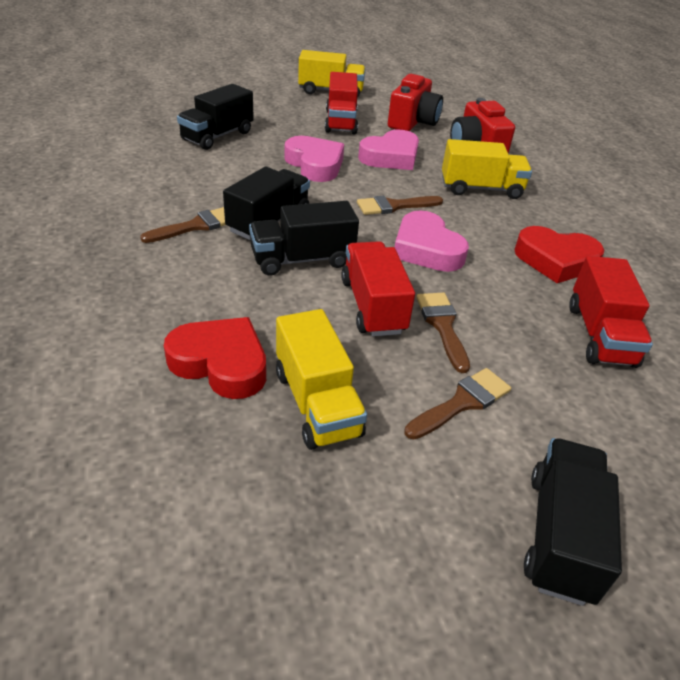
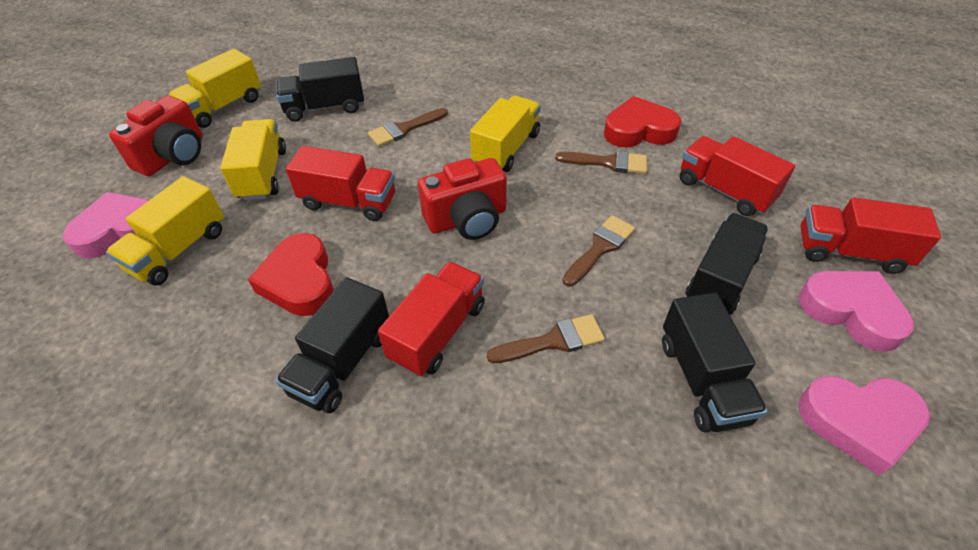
red truck: 3 -> 4
yellow truck: 3 -> 4

